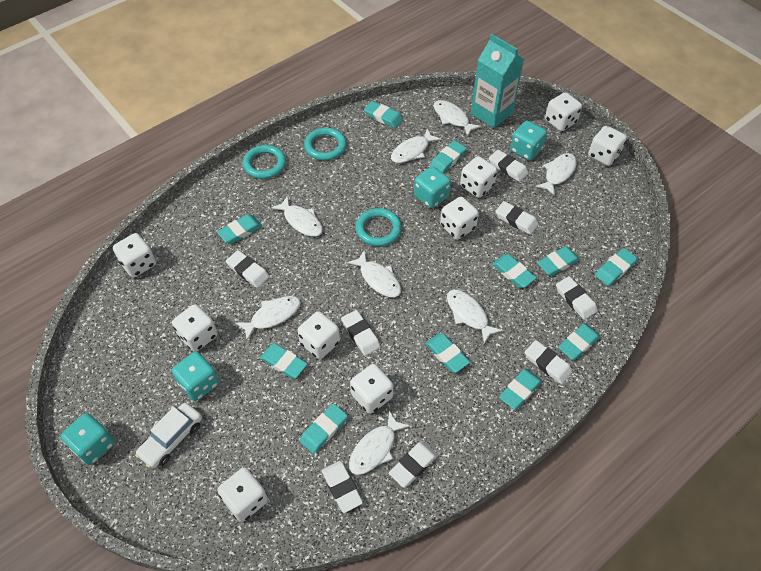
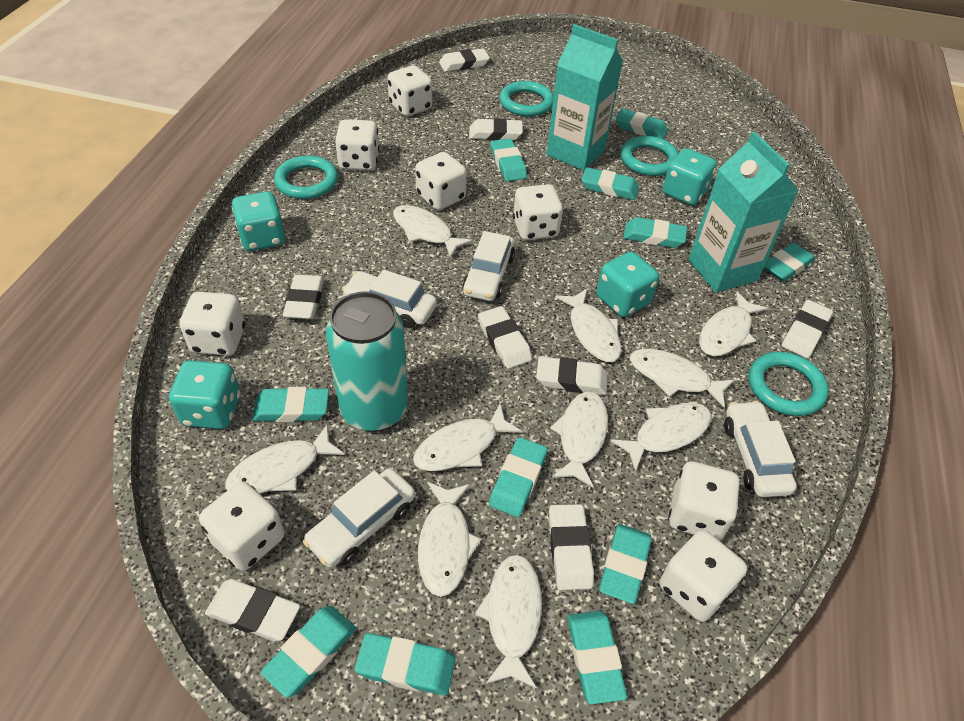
turquoise can: 0 -> 1
turquoise carton: 1 -> 2
turquoise ring: 3 -> 4
white car: 1 -> 4
white dice: 9 -> 8
white fish: 8 -> 10

